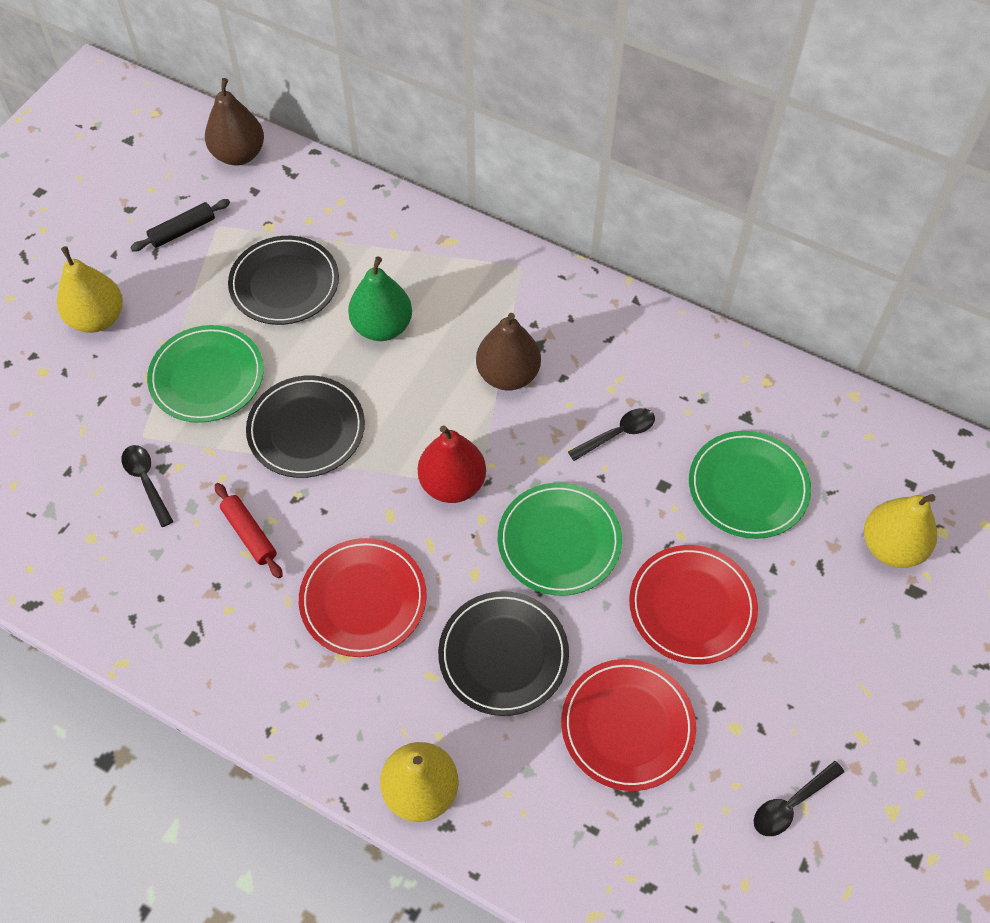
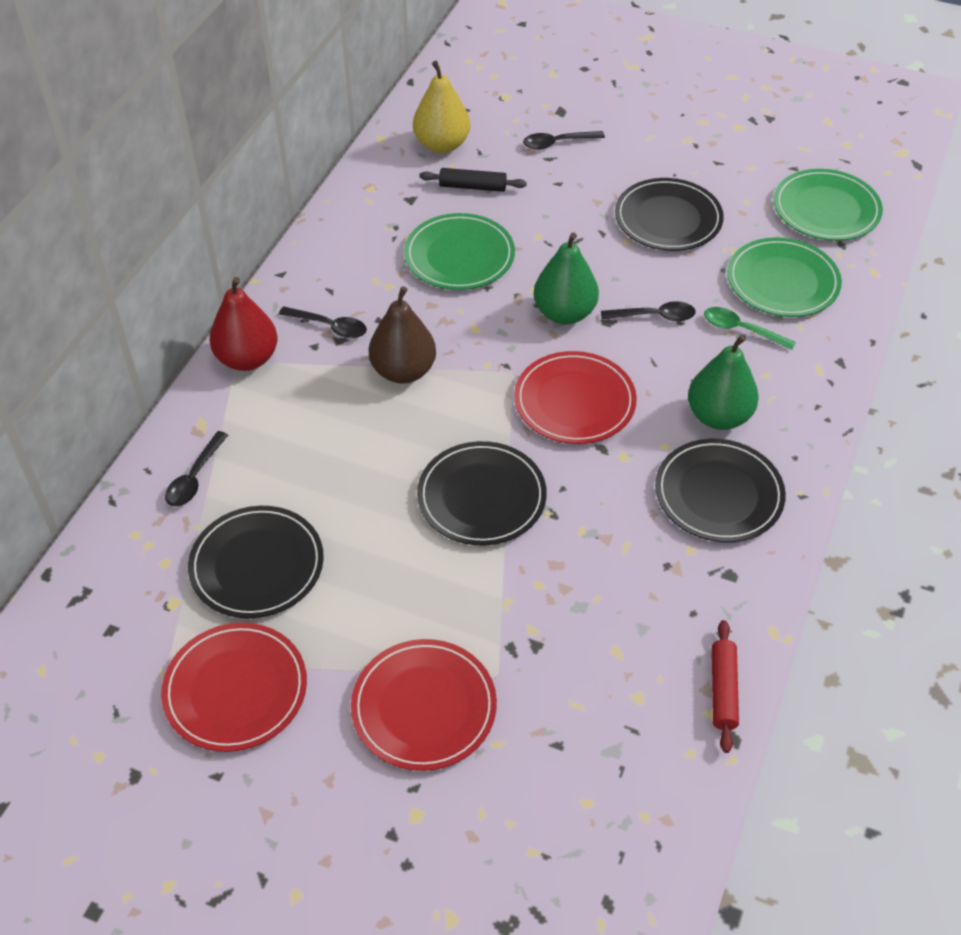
black plate: 3 -> 4
black spoon: 3 -> 4
brown pear: 2 -> 1
green pear: 1 -> 2
green spoon: 0 -> 1
yellow pear: 3 -> 1

